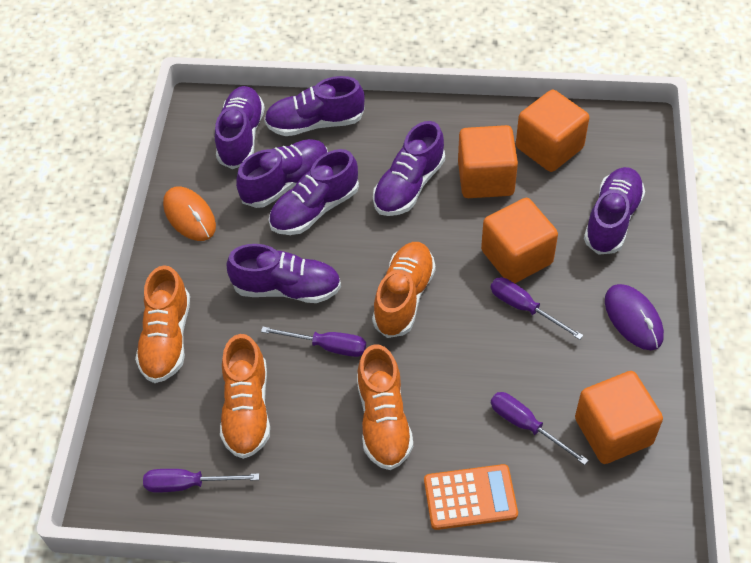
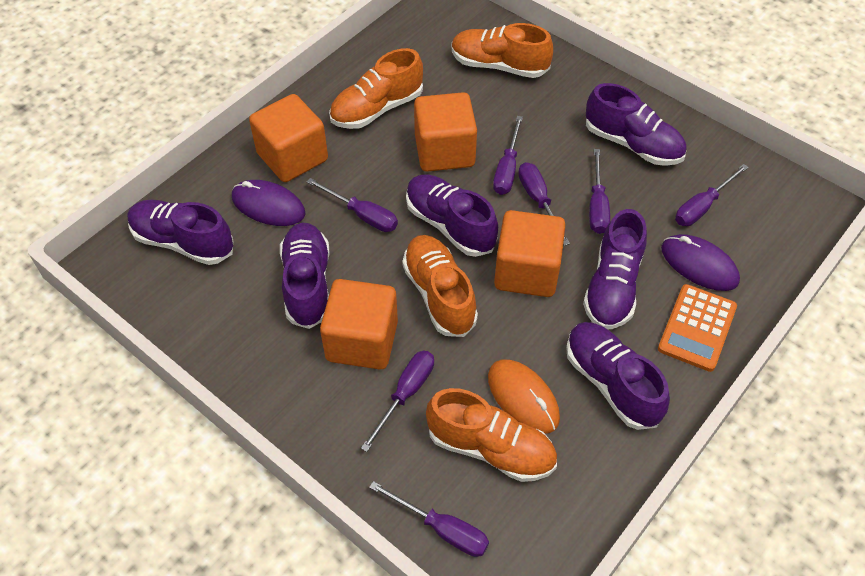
purple mouse: 1 -> 2
purple screwdriver: 4 -> 7
purple shoe: 7 -> 6

